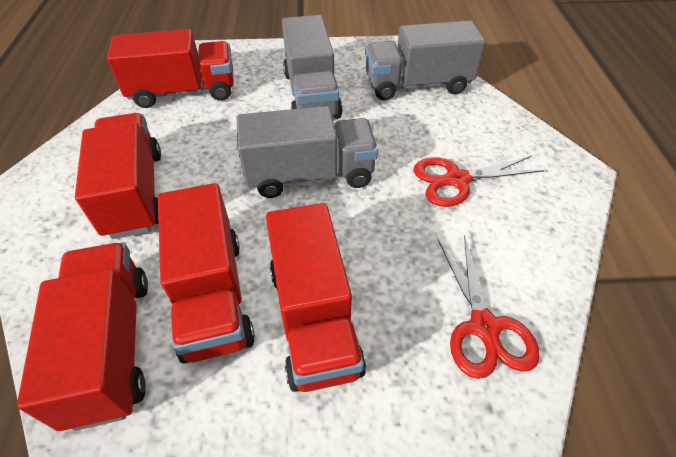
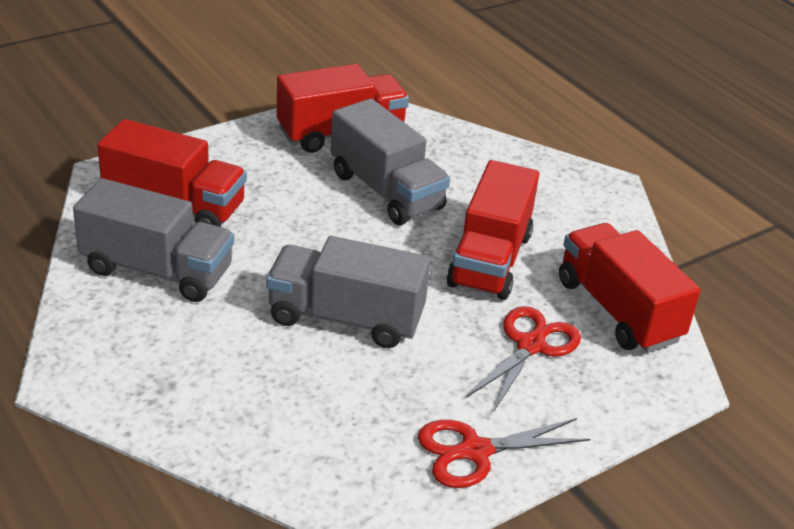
red truck: 5 -> 4

